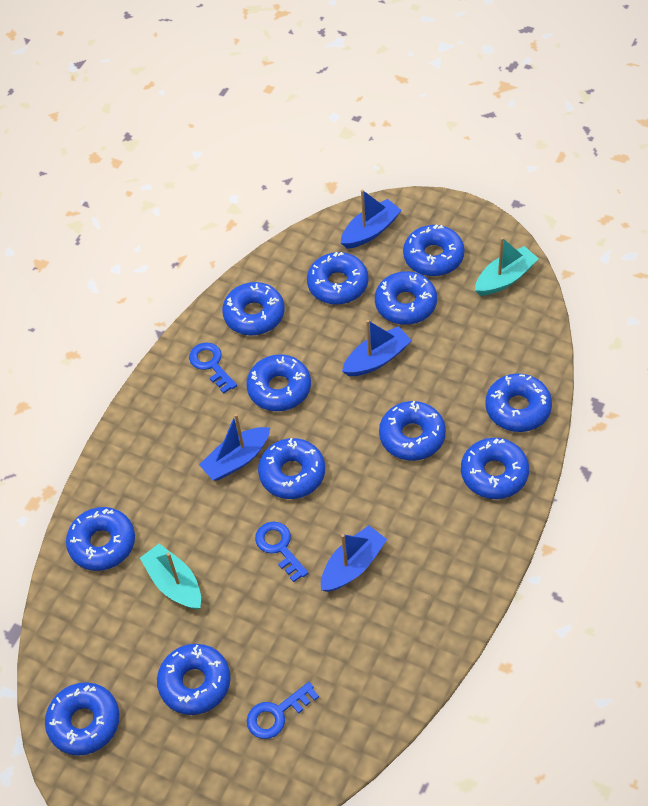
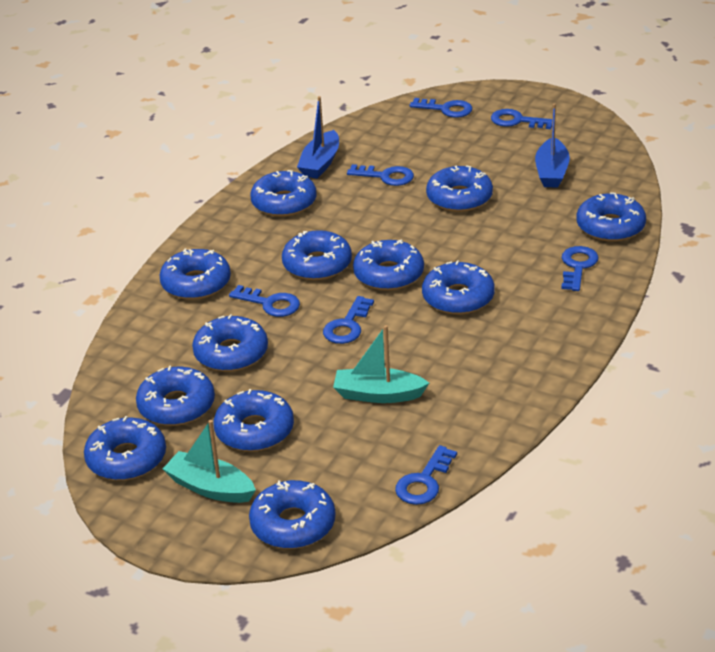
blue boat: 4 -> 2
blue key: 3 -> 7

